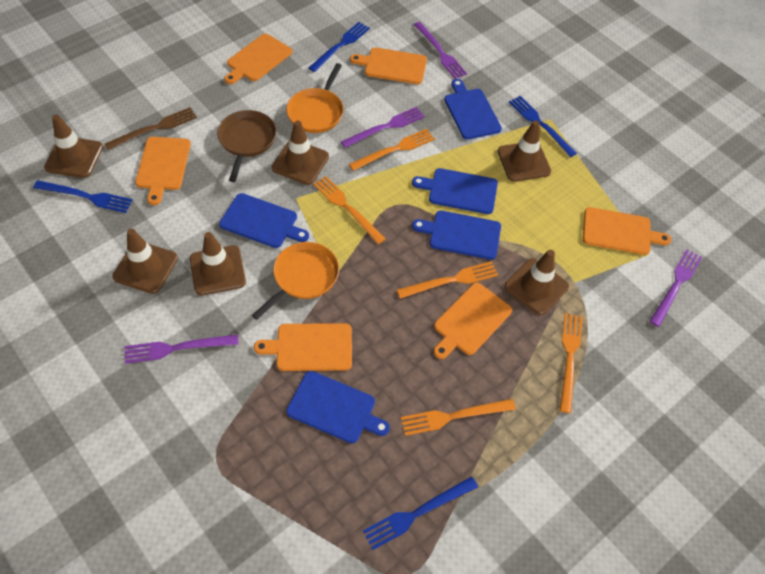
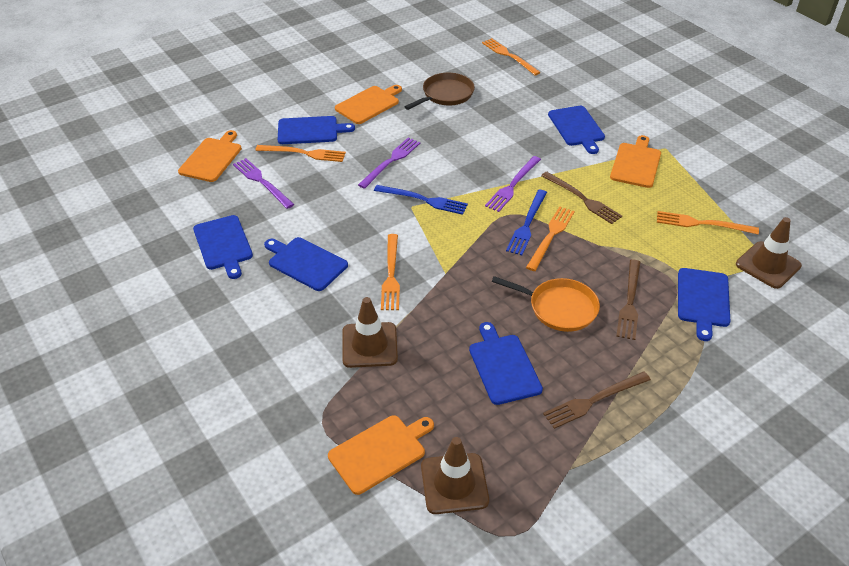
blue cutting board: 5 -> 6
blue fork: 4 -> 2
brown fork: 1 -> 3
brown traffic cone: 6 -> 3
orange cutting board: 6 -> 4
orange pan: 2 -> 1
purple fork: 4 -> 3

